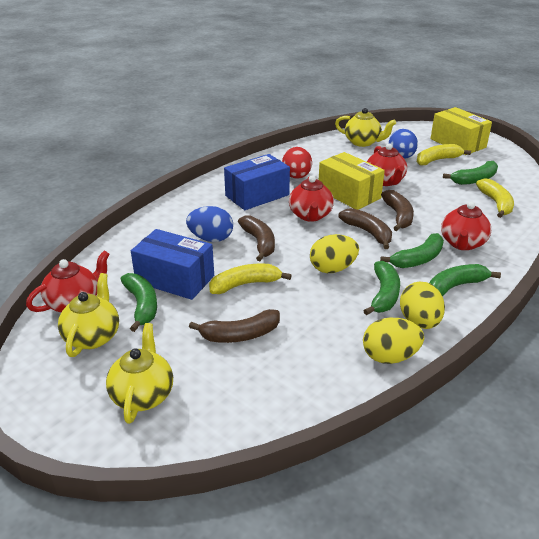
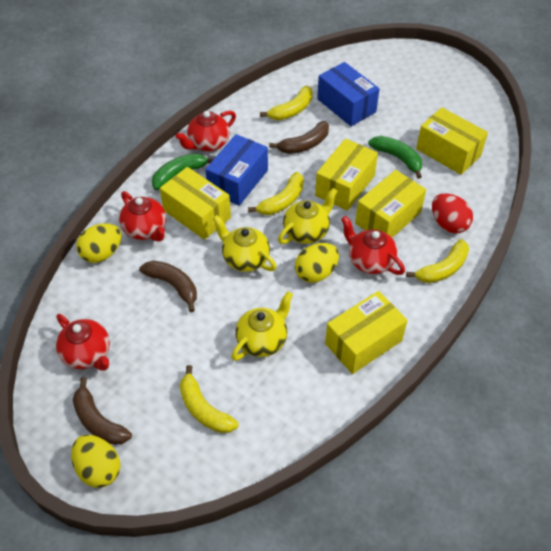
blue egg: 2 -> 0
brown banana: 4 -> 3
green banana: 5 -> 2
yellow banana: 3 -> 4
yellow box: 2 -> 5

